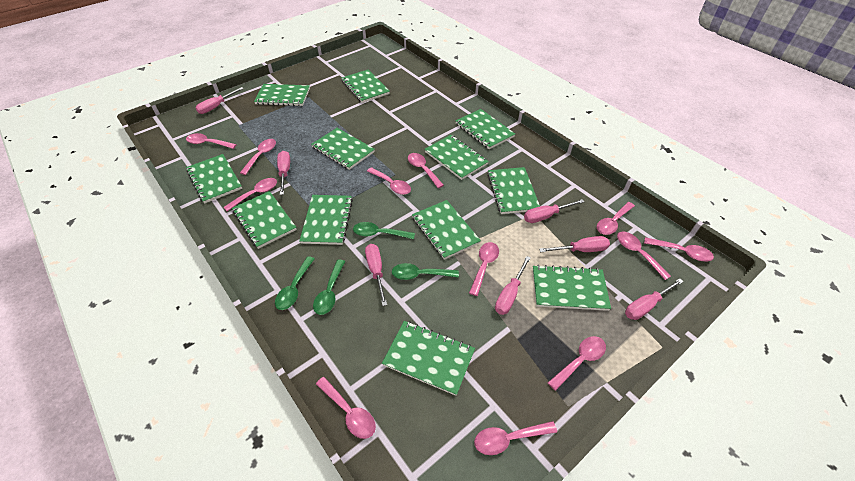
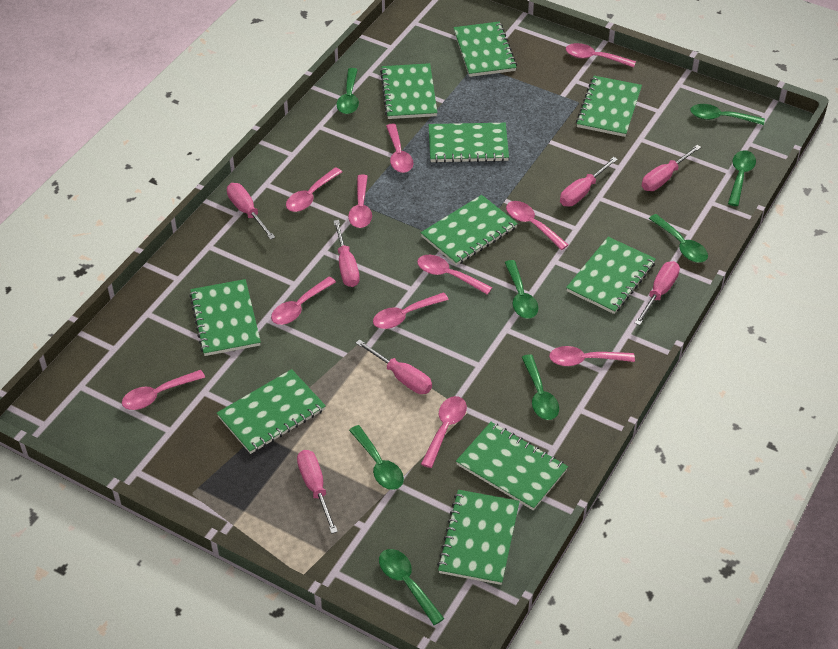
green notebook: 12 -> 10
green spoon: 4 -> 8
pink spoon: 12 -> 11

